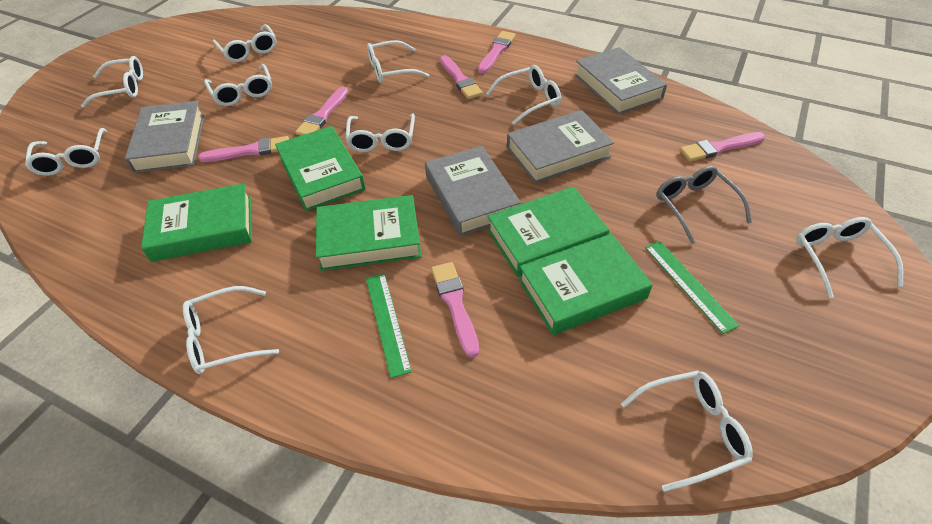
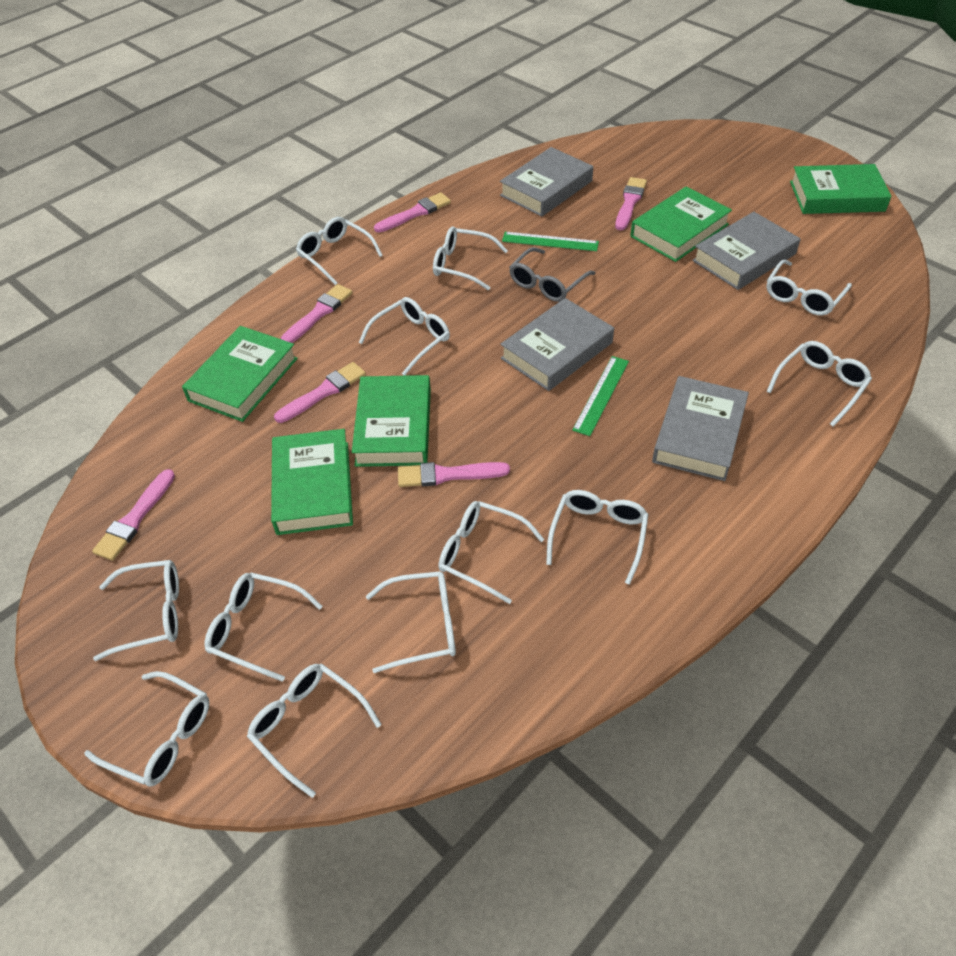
white glasses: 10 -> 12

